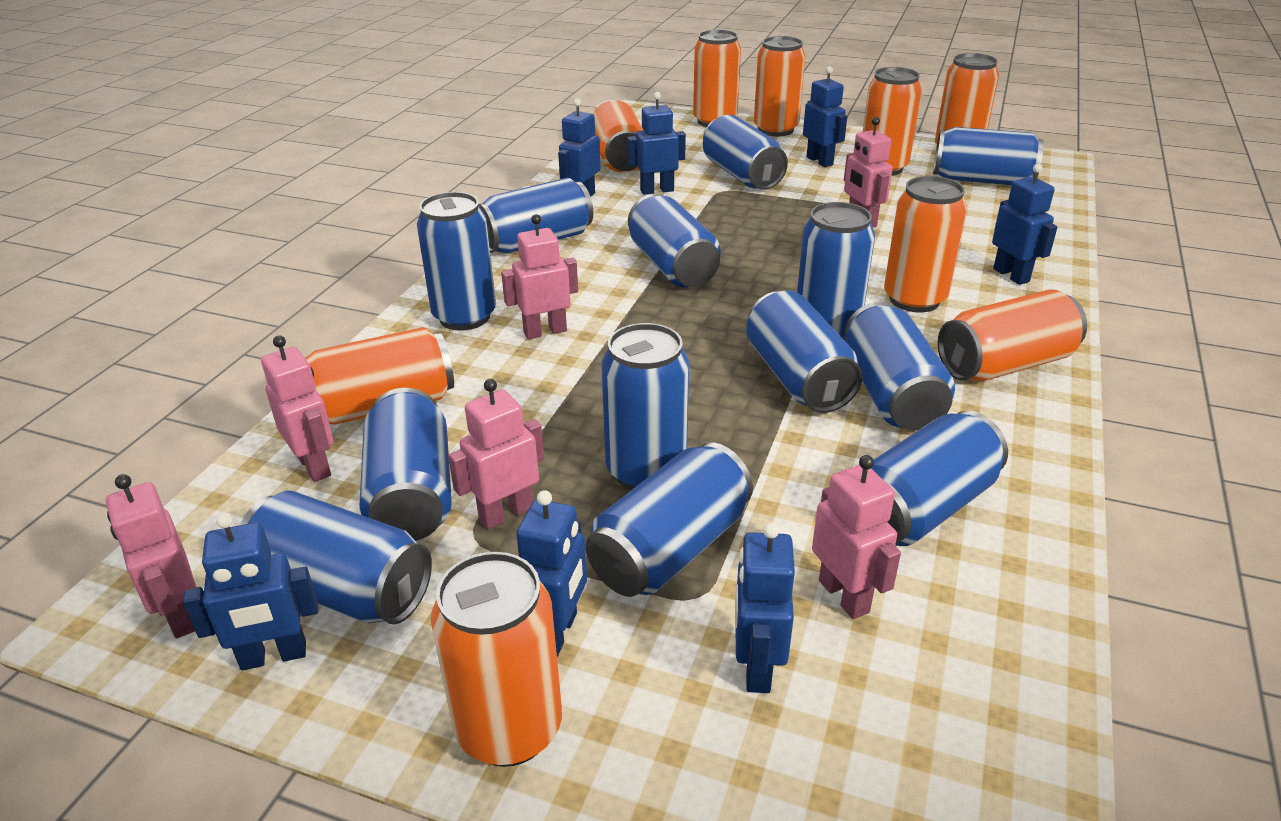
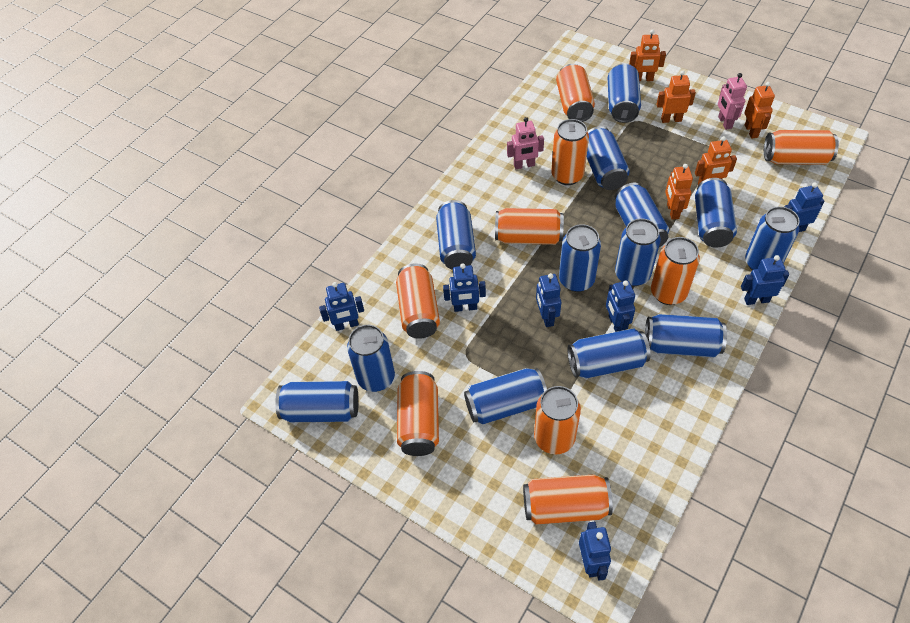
orange robot: 0 -> 5
pink robot: 6 -> 2

